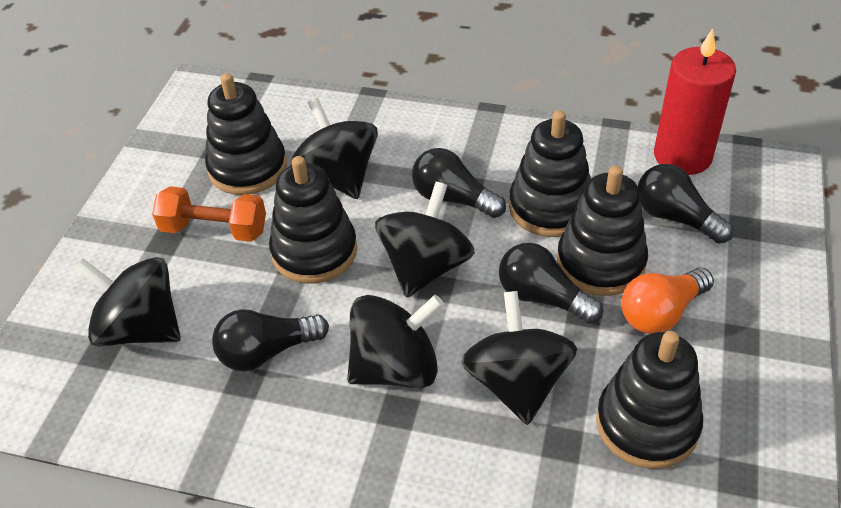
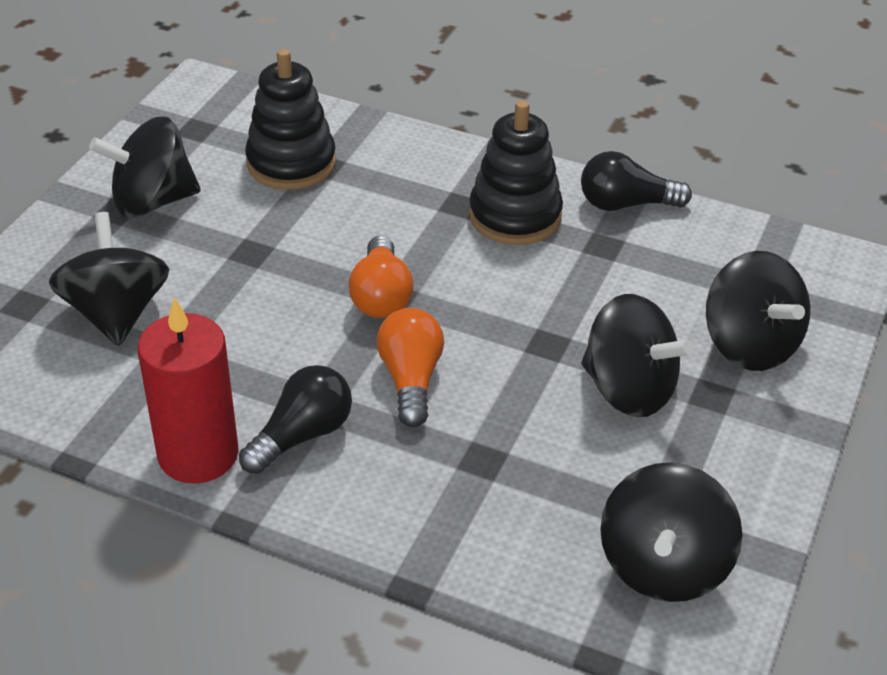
black light bulb: 4 -> 2
black stacking toy: 5 -> 2
orange dumbbell: 1 -> 0
orange light bulb: 1 -> 2

